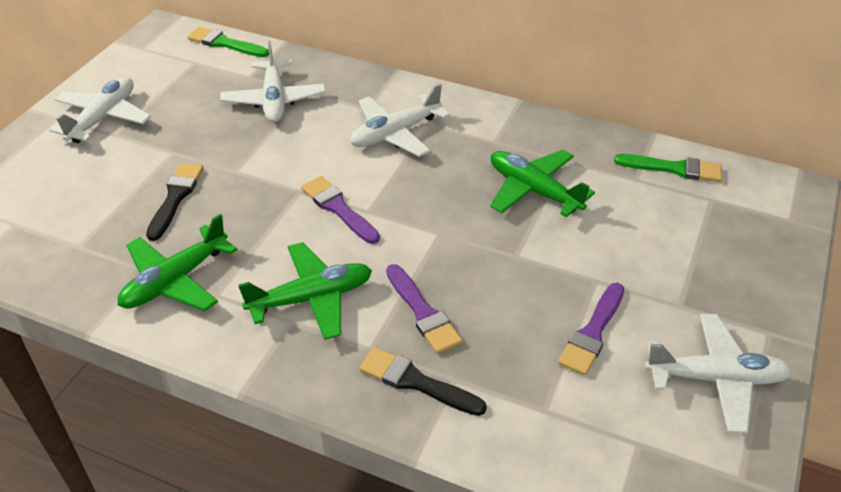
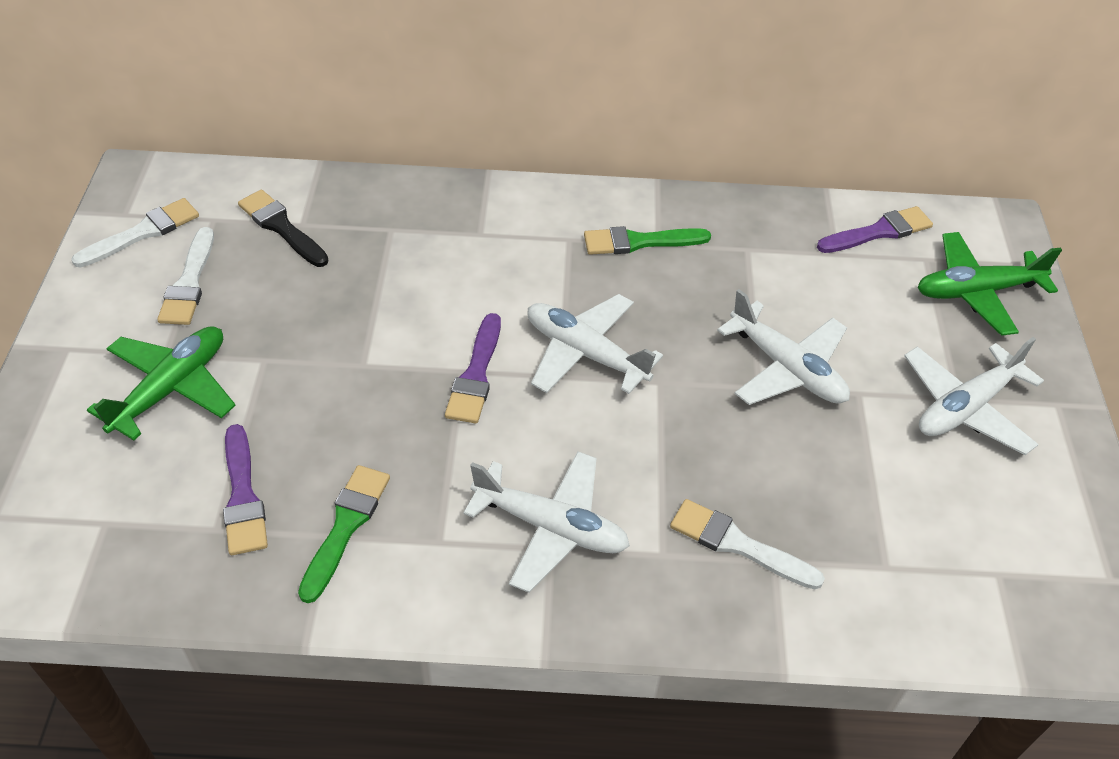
black brush: 2 -> 1
green plane: 3 -> 2
white brush: 0 -> 3

